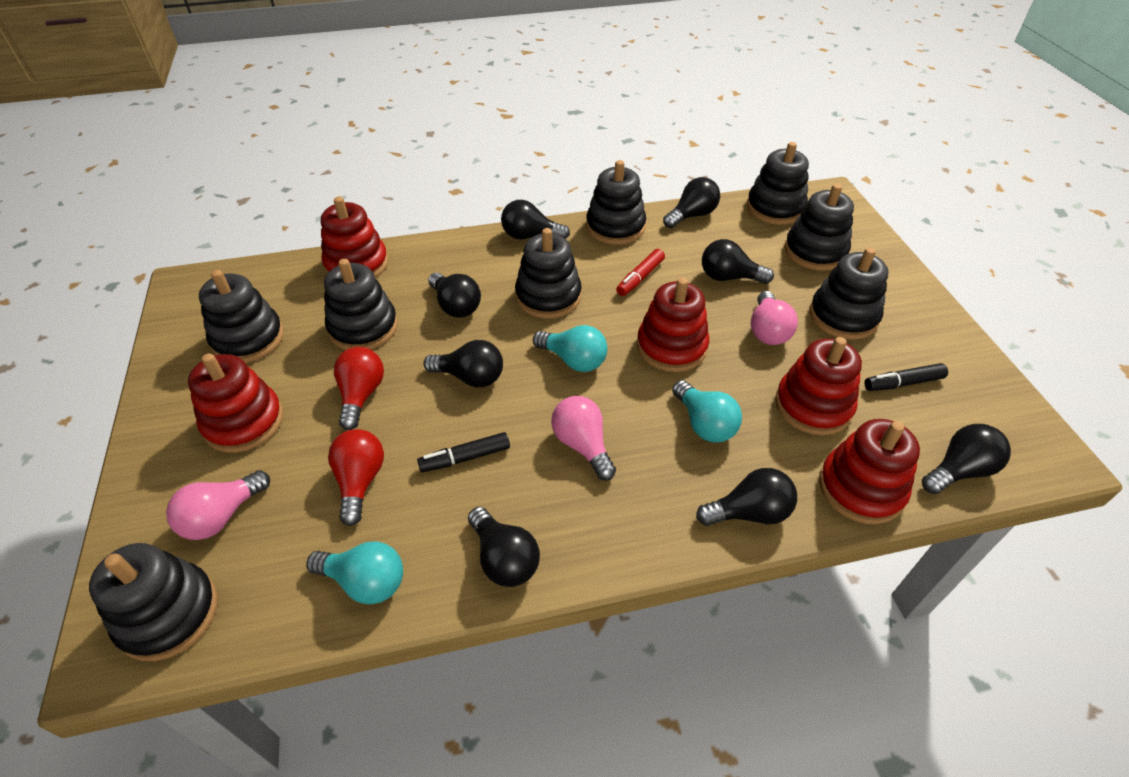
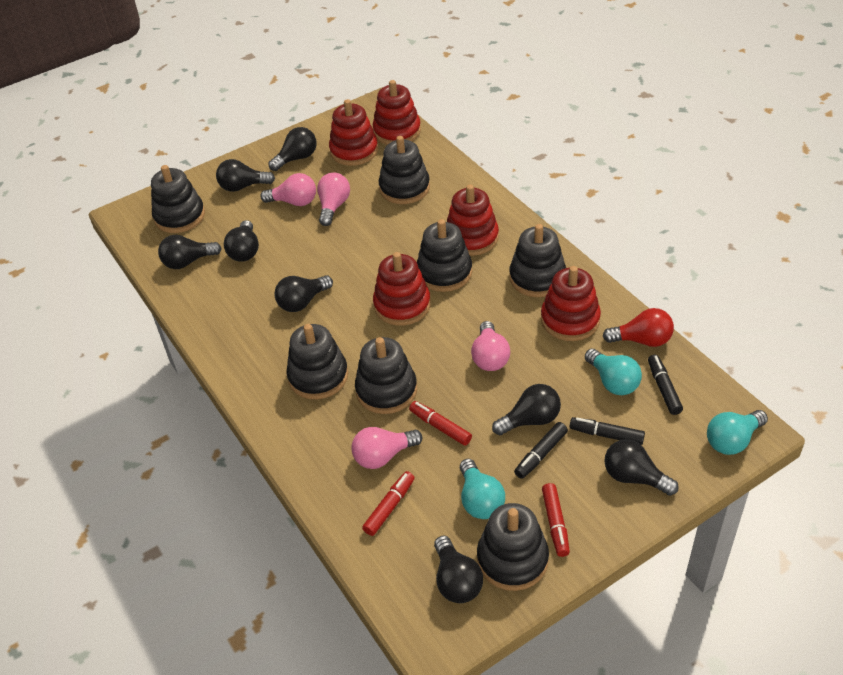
black marker: 2 -> 3
black stacking toy: 8 -> 7
pink light bulb: 3 -> 4
red light bulb: 2 -> 1
red marker: 1 -> 3

